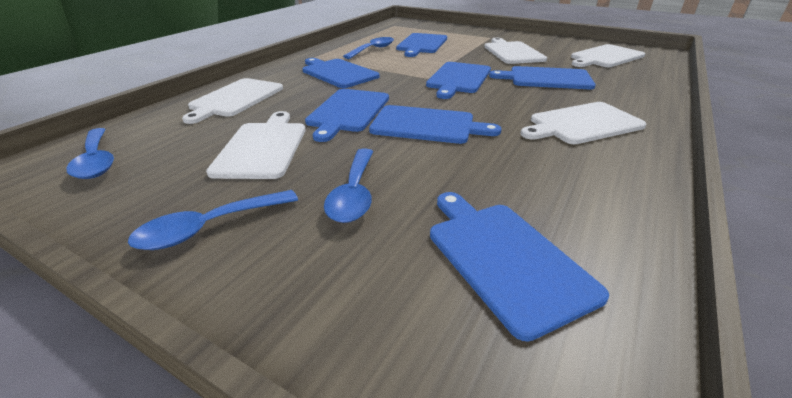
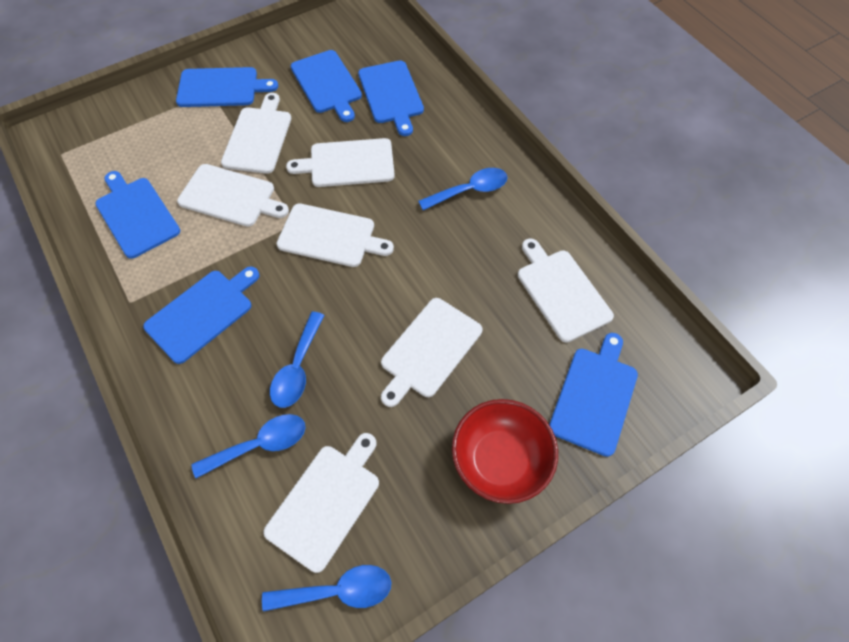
blue cutting board: 7 -> 6
red bowl: 0 -> 1
white cutting board: 5 -> 7

